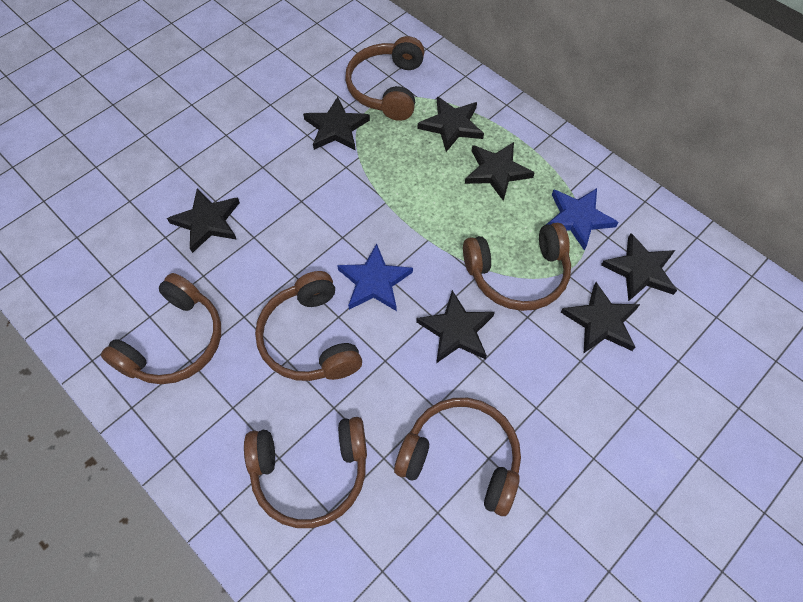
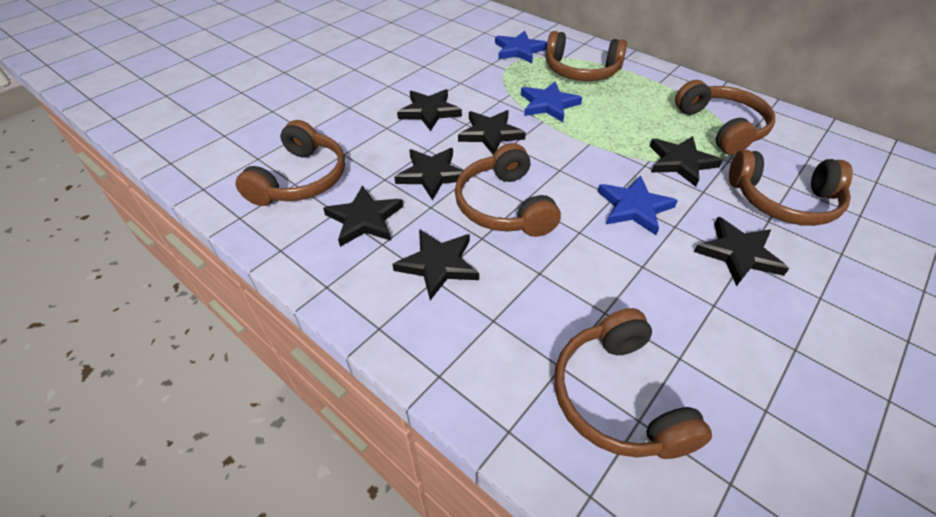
blue star: 2 -> 3

